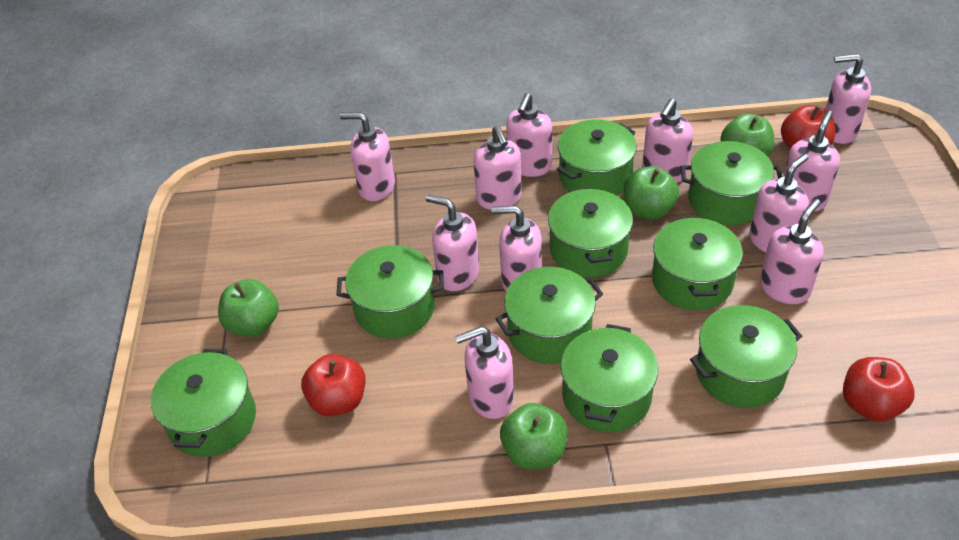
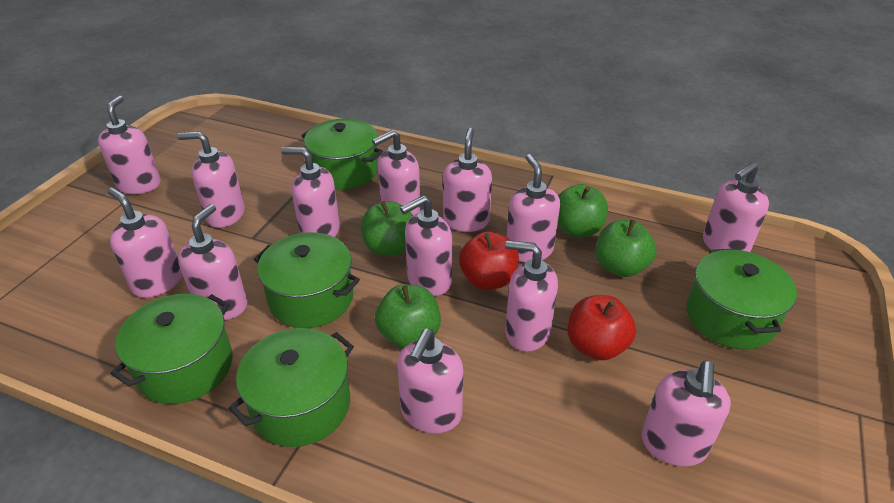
green pot: 9 -> 5
pink soap dispenser: 11 -> 13
red apple: 3 -> 2

